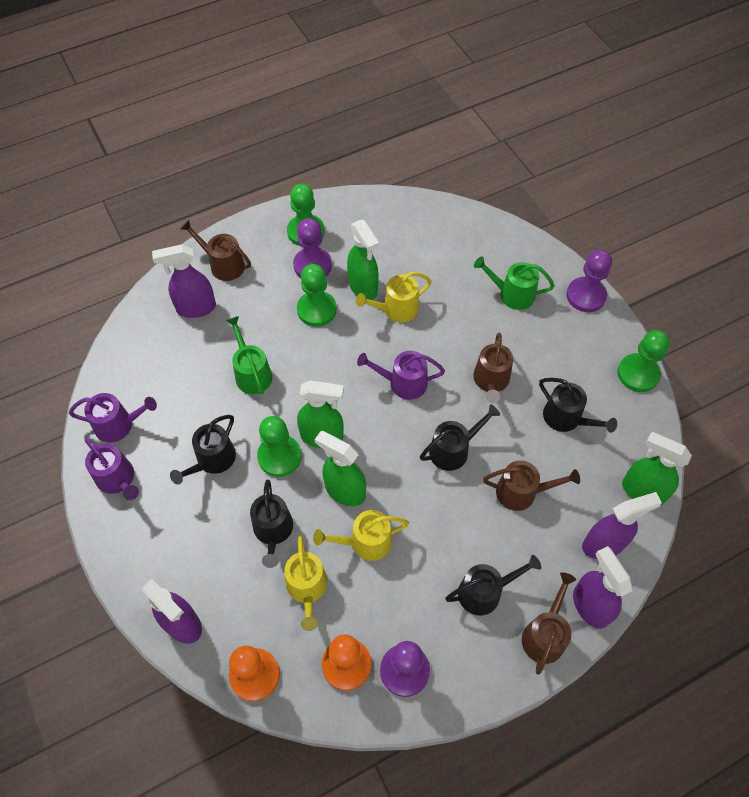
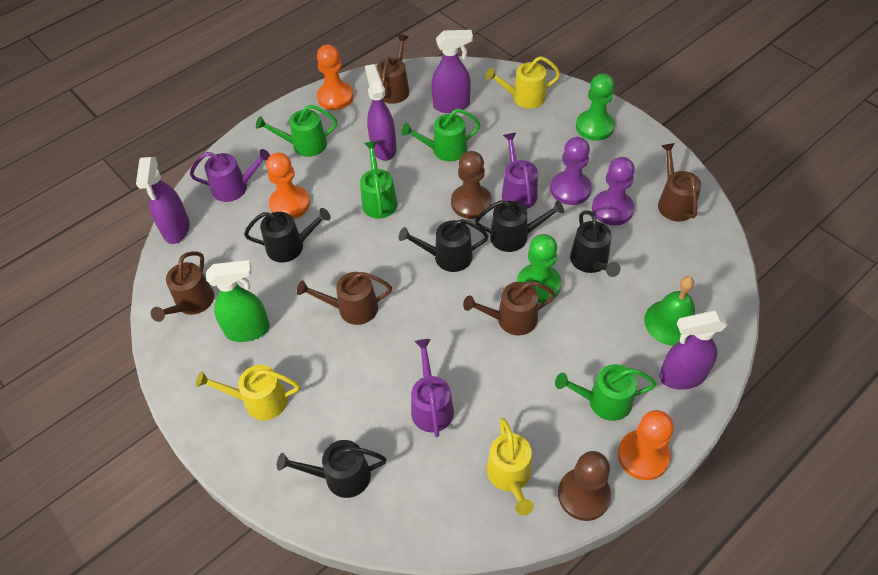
brown pawn: 0 -> 2
brown watering can: 4 -> 5
green bell: 0 -> 1
green pawn: 4 -> 2
green spray bottle: 4 -> 1
green watering can: 2 -> 4
orange pawn: 2 -> 3
purple pawn: 3 -> 2

